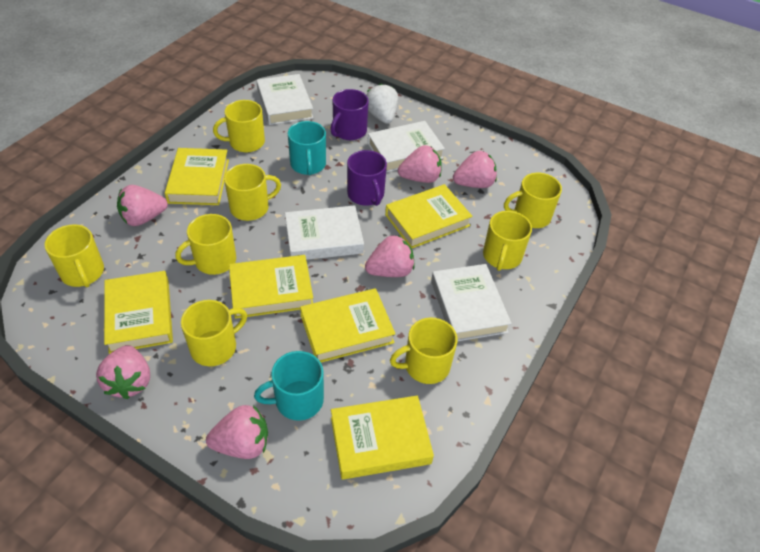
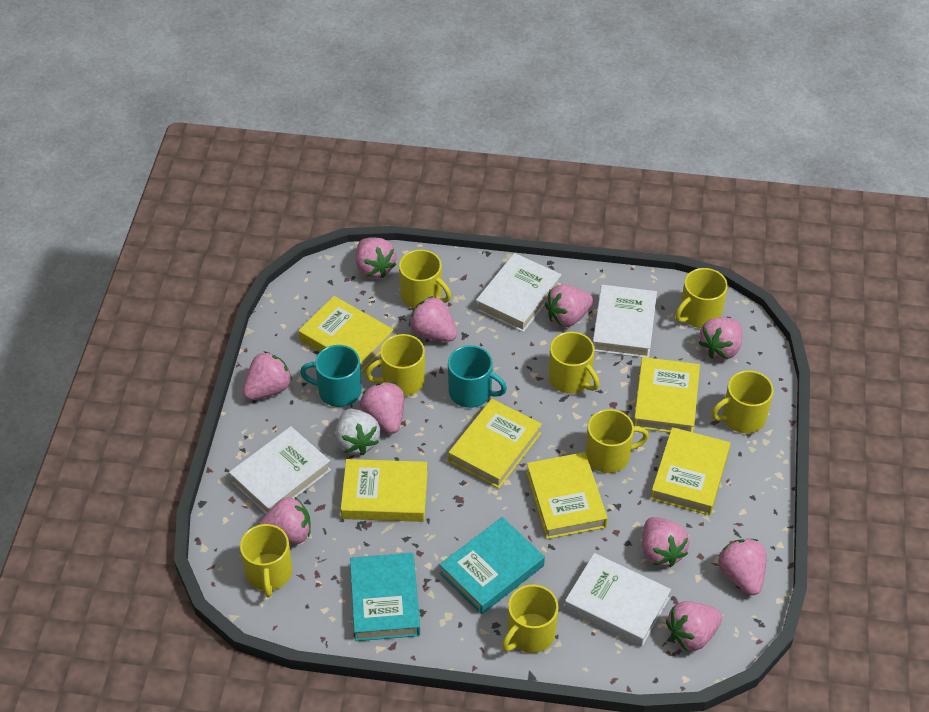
pink strawberry: 6 -> 10
purple mug: 2 -> 0
turquoise book: 0 -> 2

